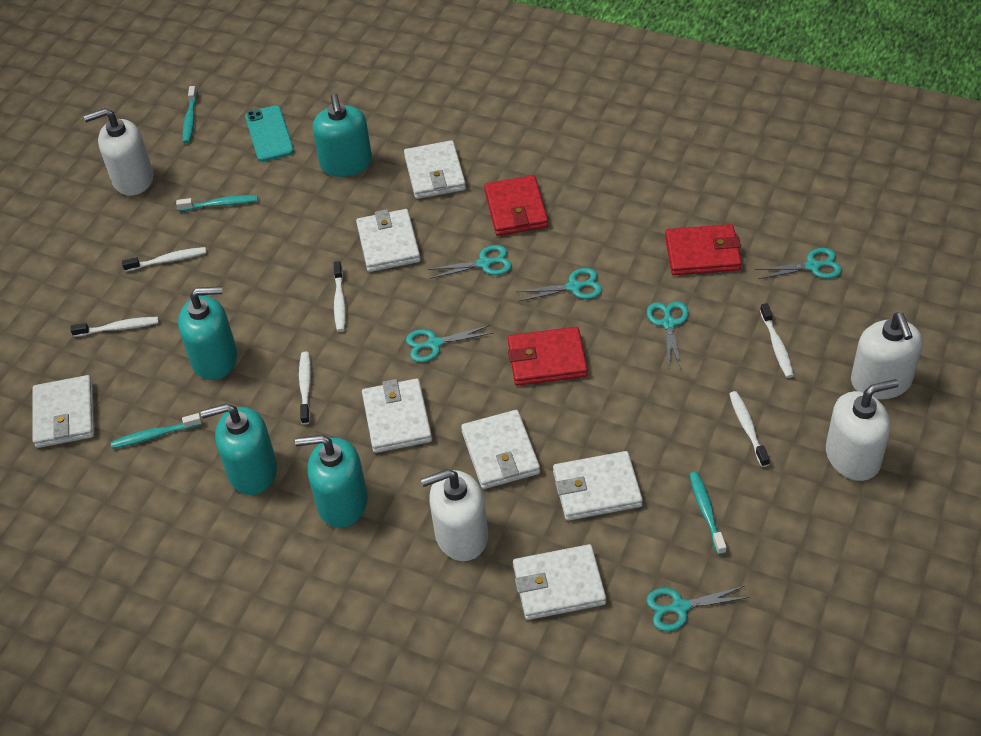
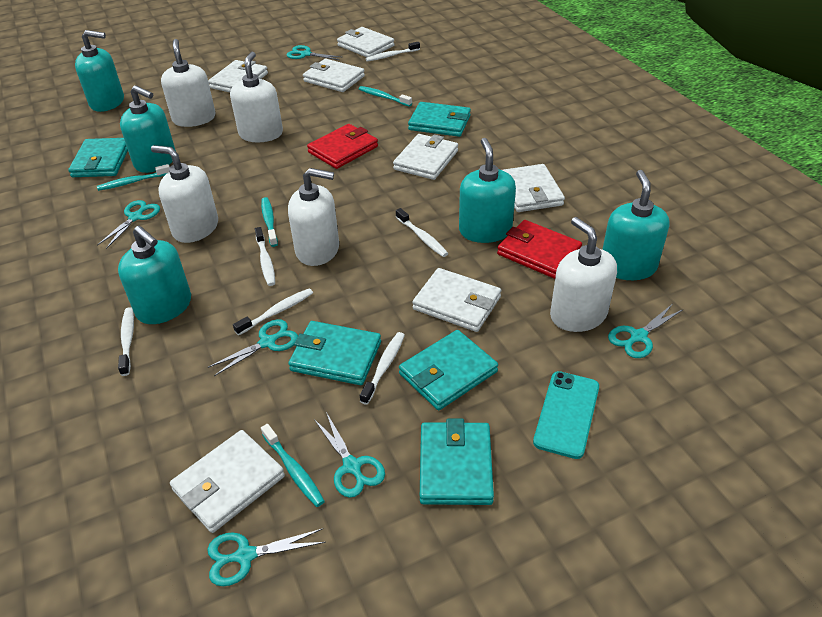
red wallet: 3 -> 2
turquoise soap dispenser: 4 -> 5
turquoise wallet: 0 -> 5
white soap dispenser: 4 -> 5

